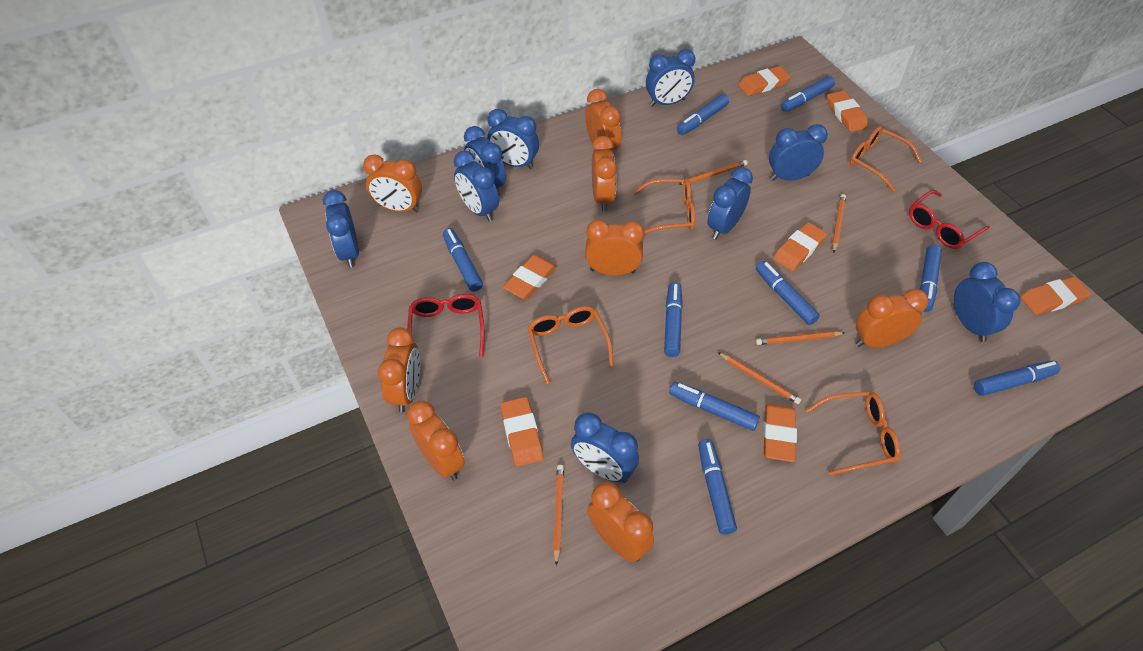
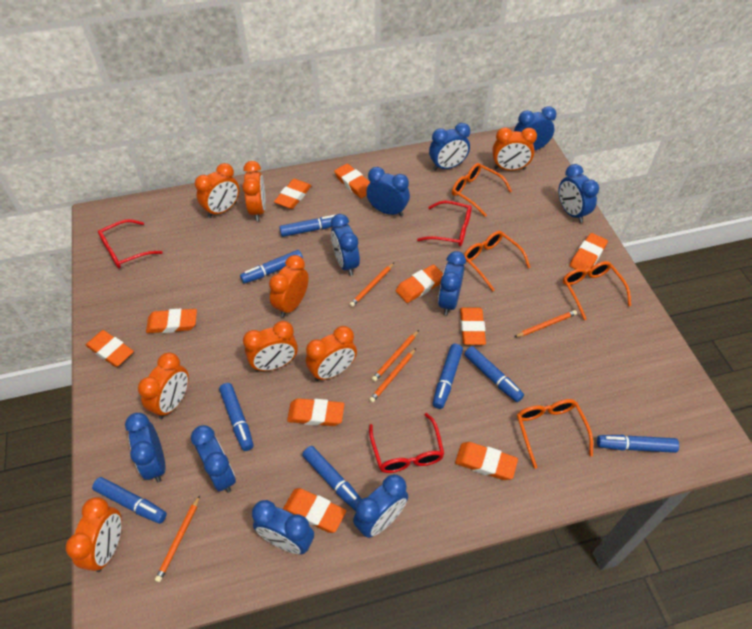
blue clock: 9 -> 10
blue marker: 9 -> 8
orange eraser: 7 -> 10
red glasses: 2 -> 3

